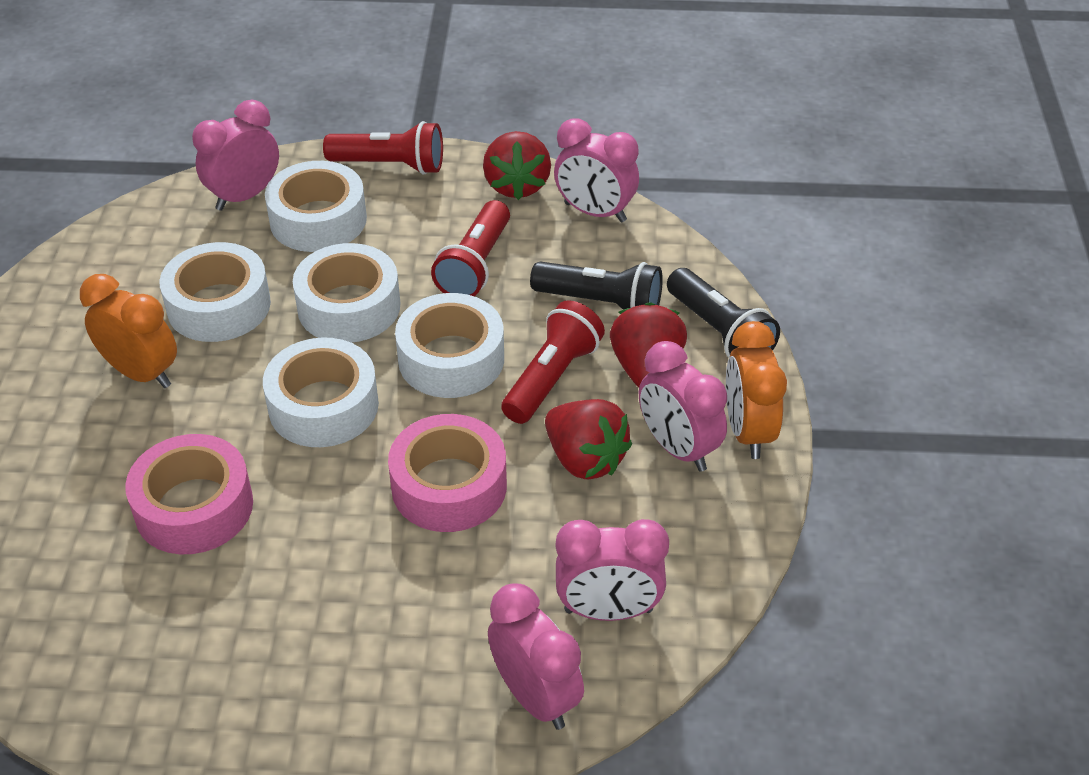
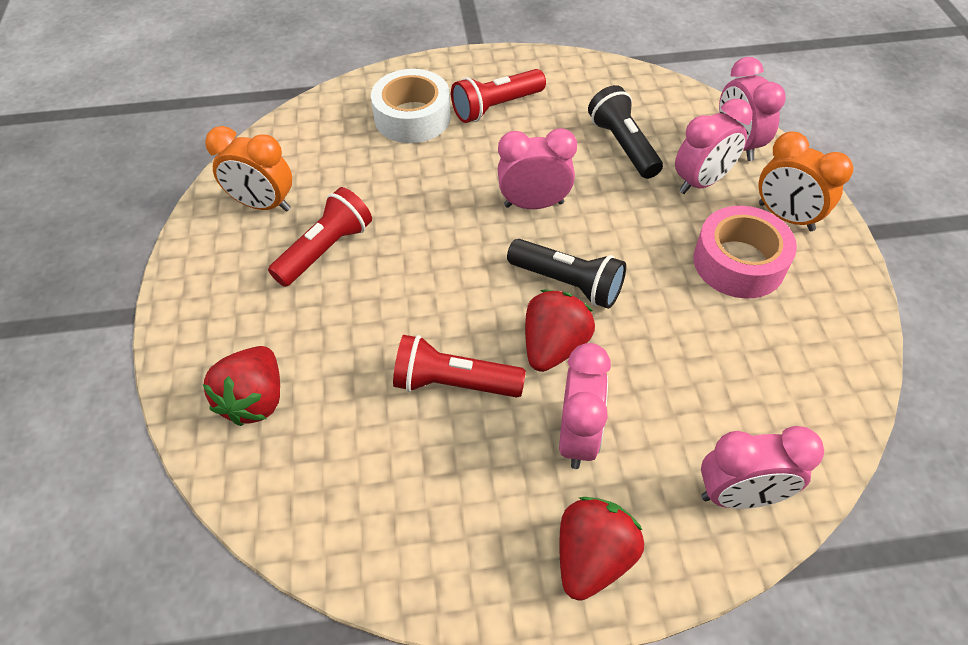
pink tape: 2 -> 1
white tape: 5 -> 1

